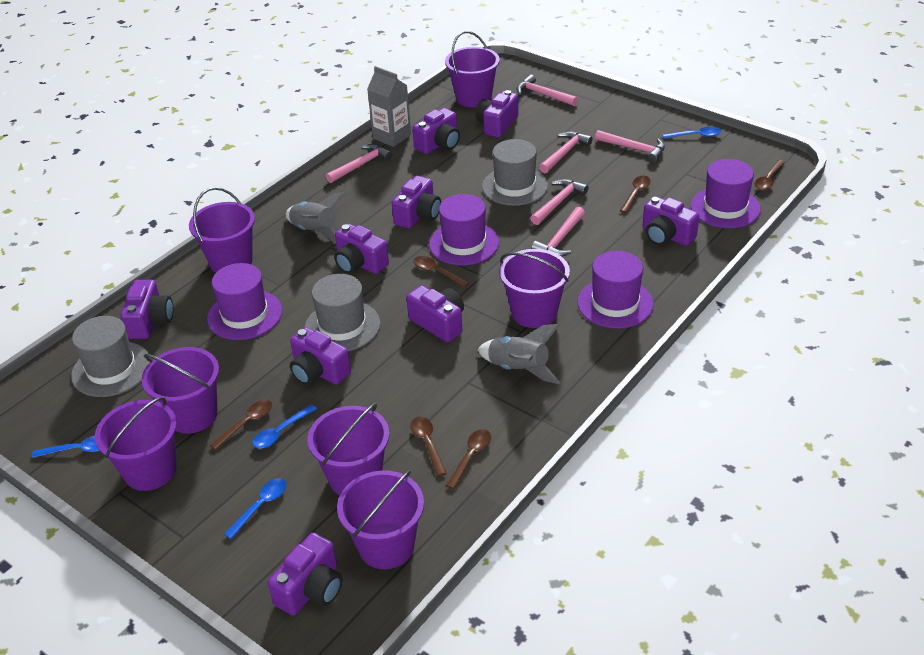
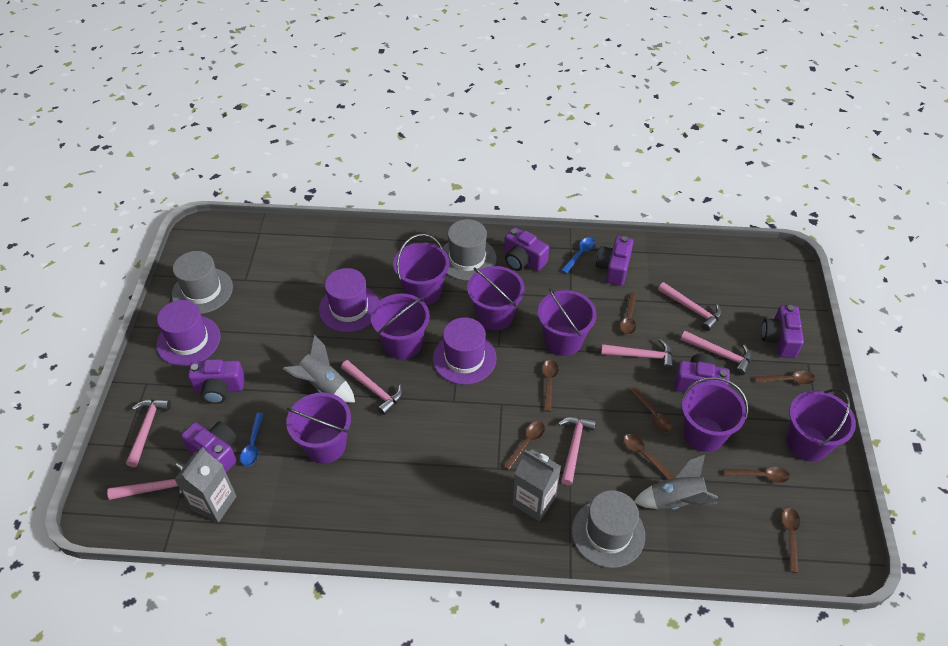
blue spoon: 4 -> 2
brown spoon: 6 -> 8
grey carton: 1 -> 2
pink hammer: 6 -> 7
purple camera: 9 -> 6
purple hat: 4 -> 3

